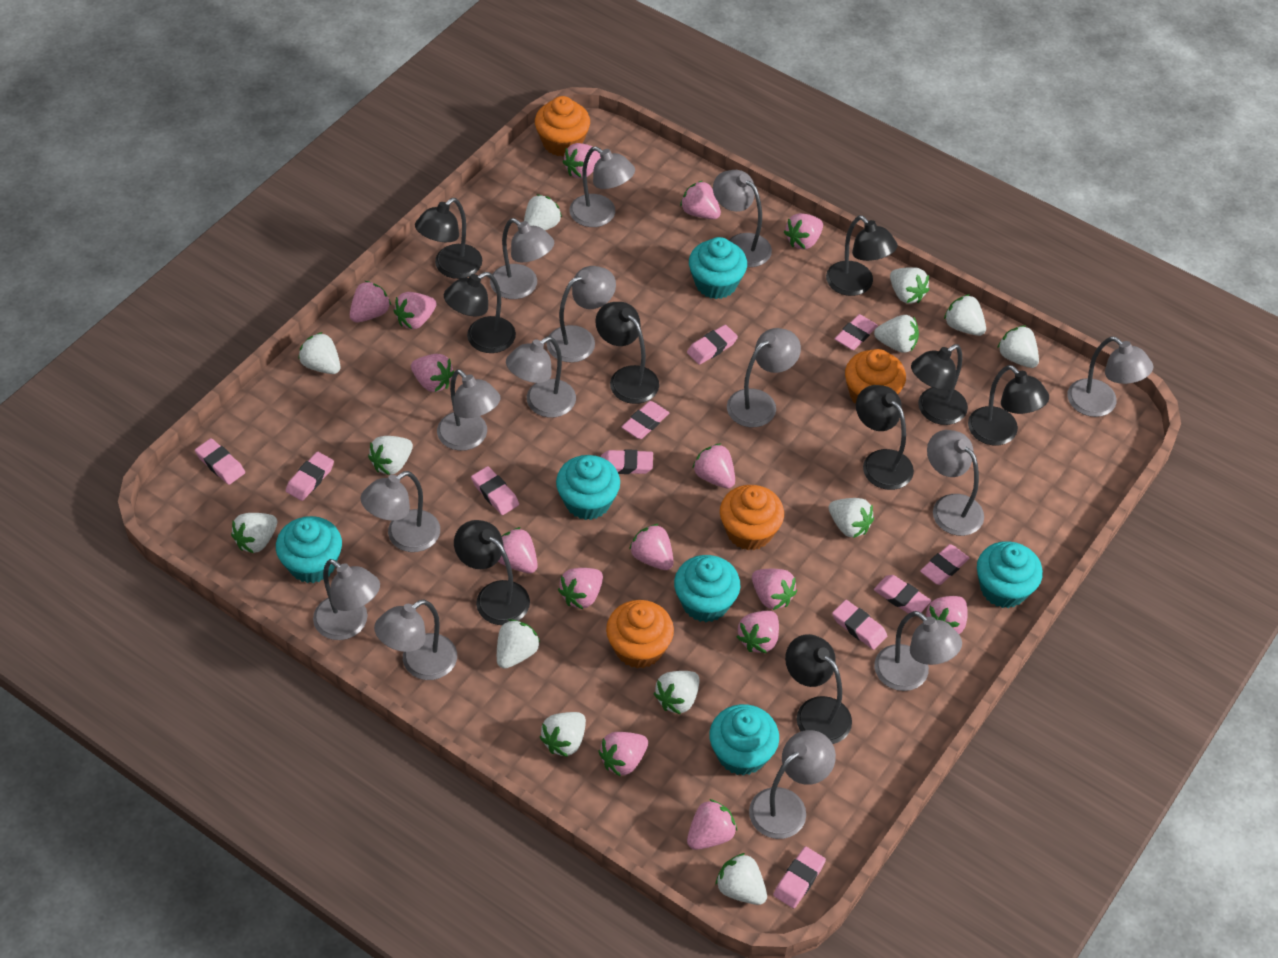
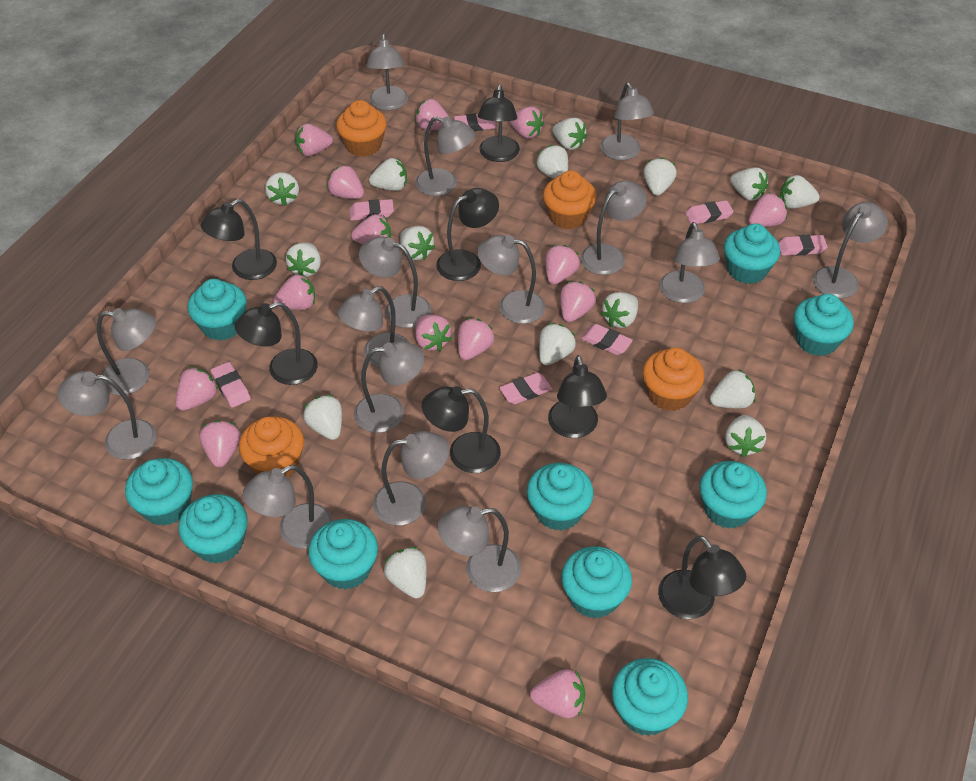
black lamp: 9 -> 7
grey lamp: 14 -> 15
pink eraser: 11 -> 7
pink strawberry: 15 -> 14
turquoise cupcake: 6 -> 10
white strawberry: 13 -> 15

